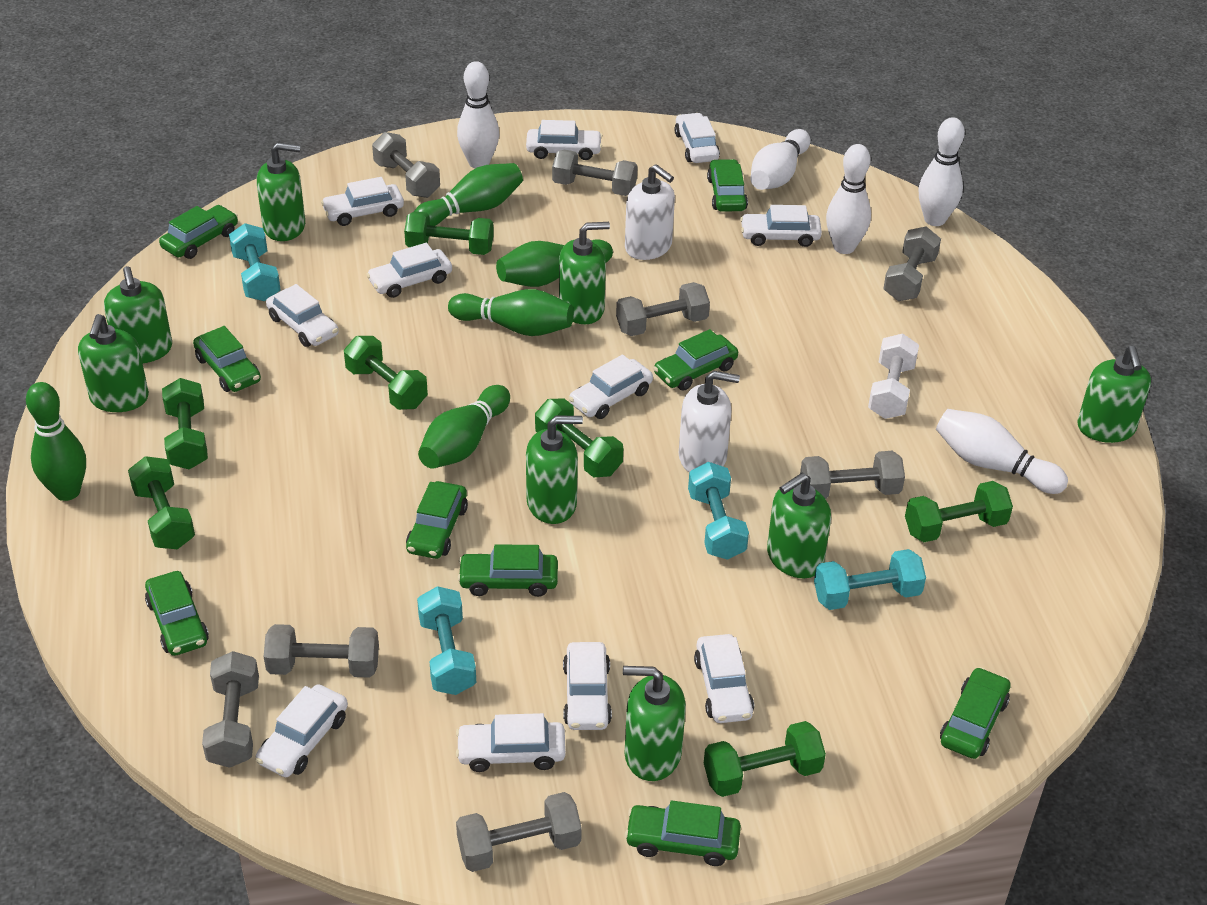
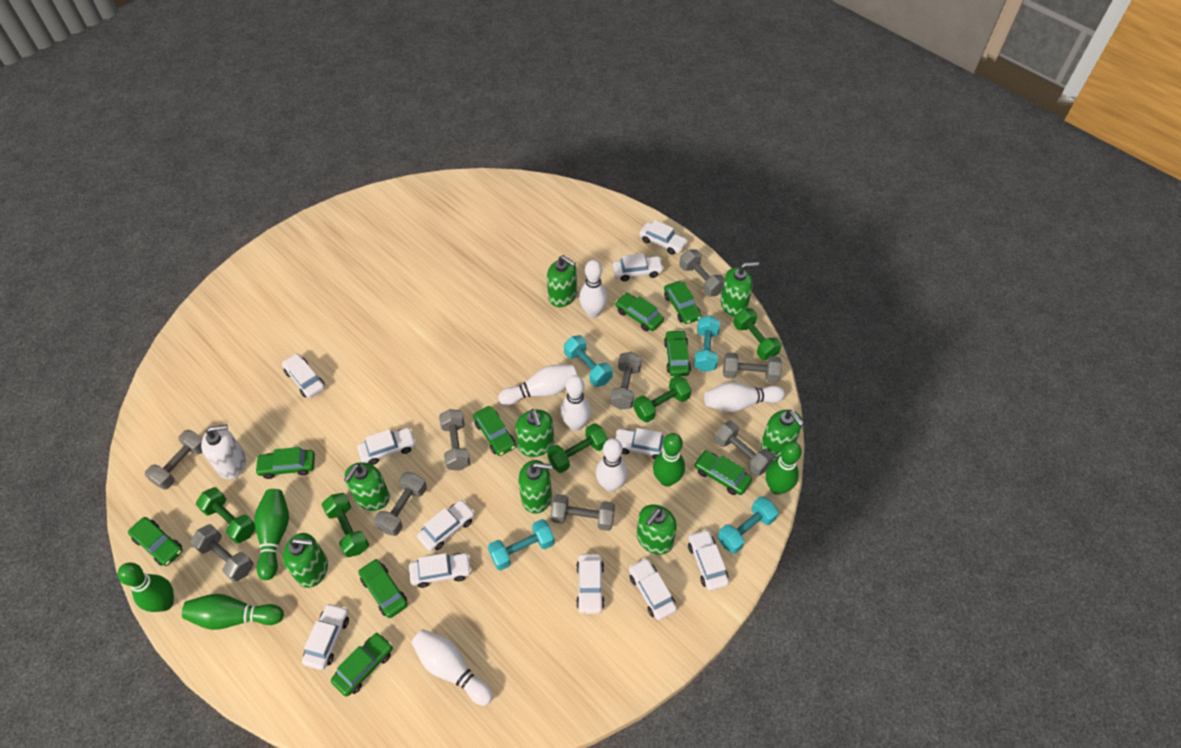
green dumbbell: 7 -> 5
grey dumbbell: 8 -> 9
white bowling pin: 5 -> 6
white dumbbell: 1 -> 0
white soap dispenser: 2 -> 1

